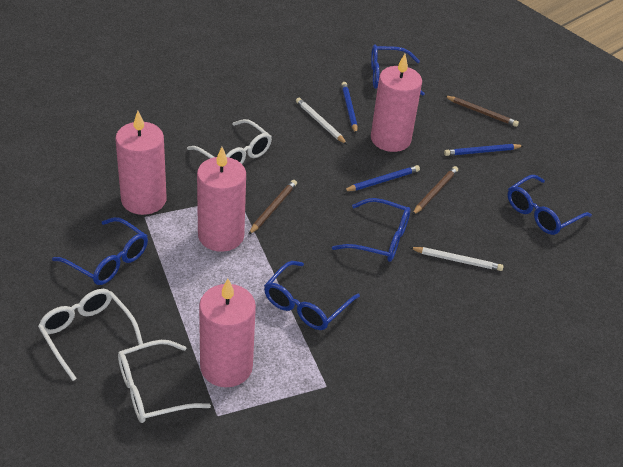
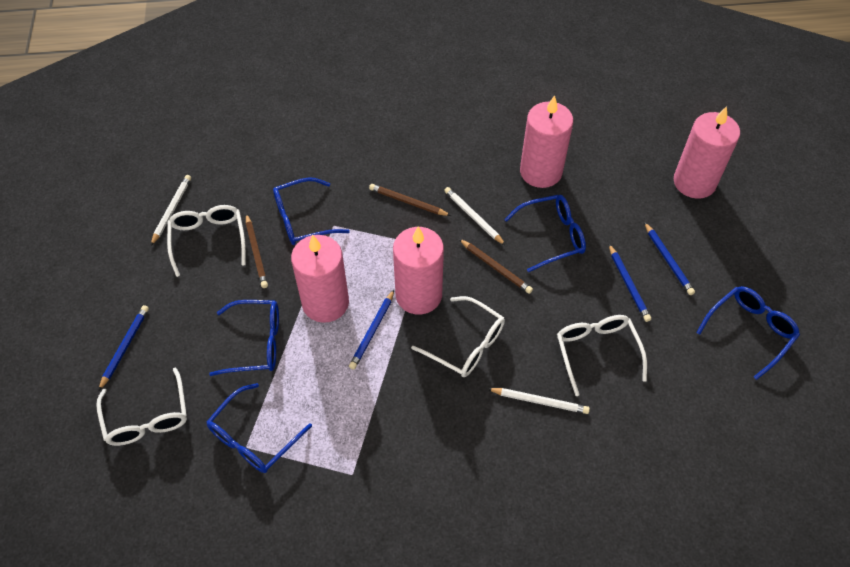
blue pencil: 3 -> 4
white glasses: 3 -> 4
white pencil: 2 -> 3

